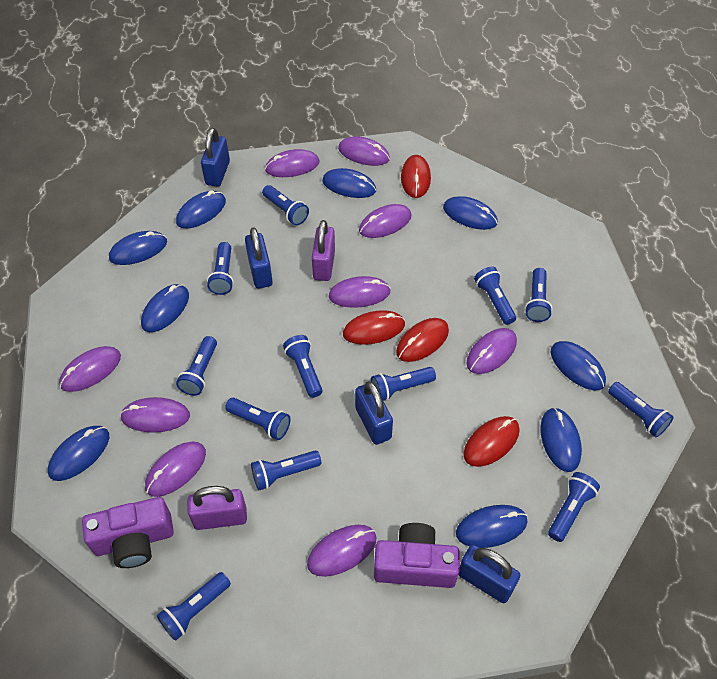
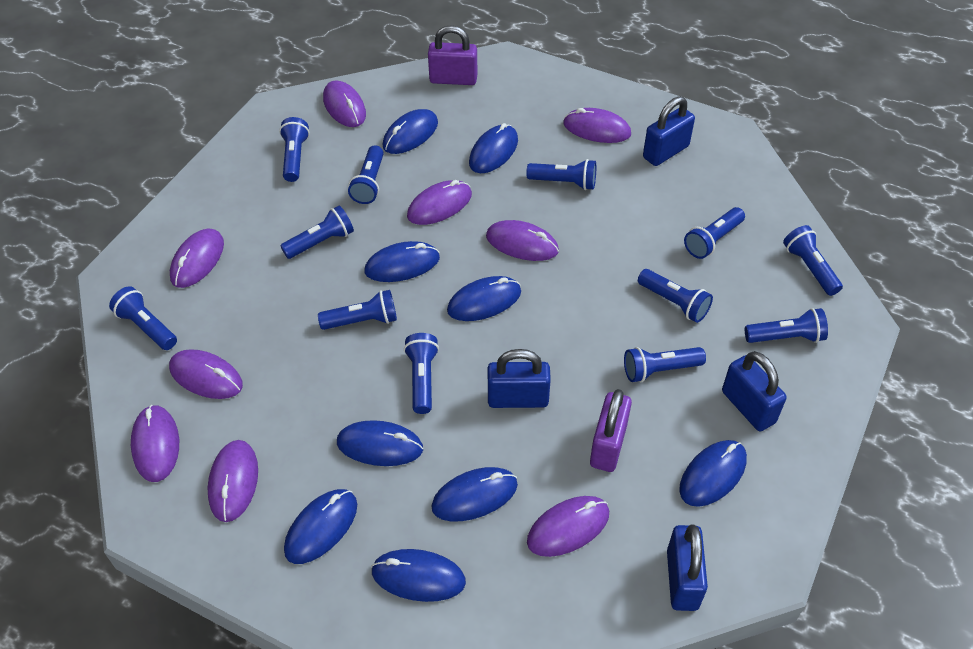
purple camera: 2 -> 0
red mouse: 4 -> 0

